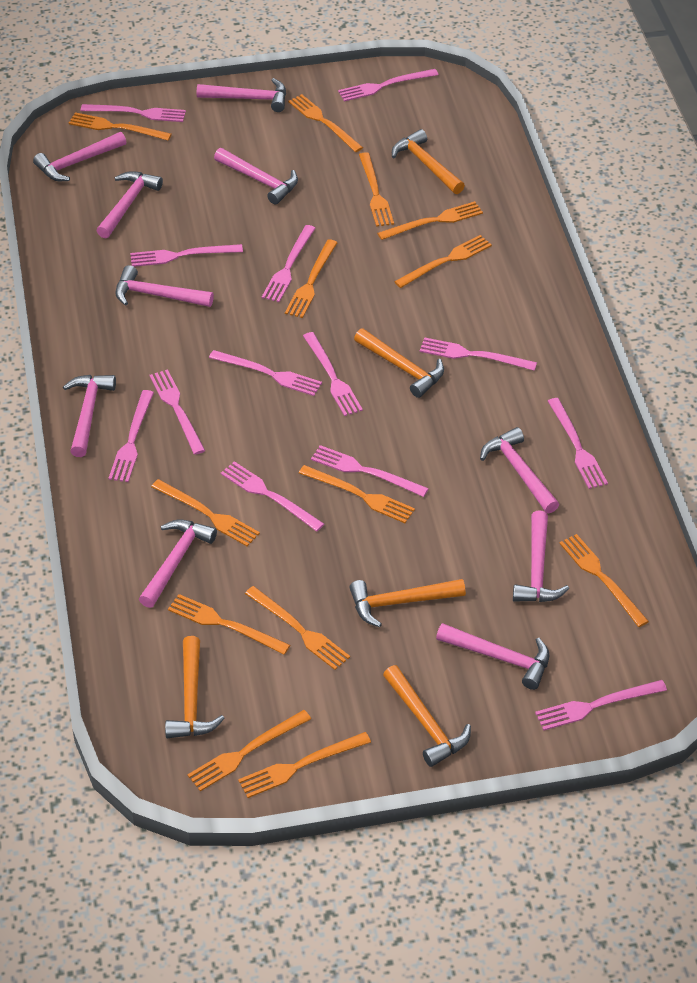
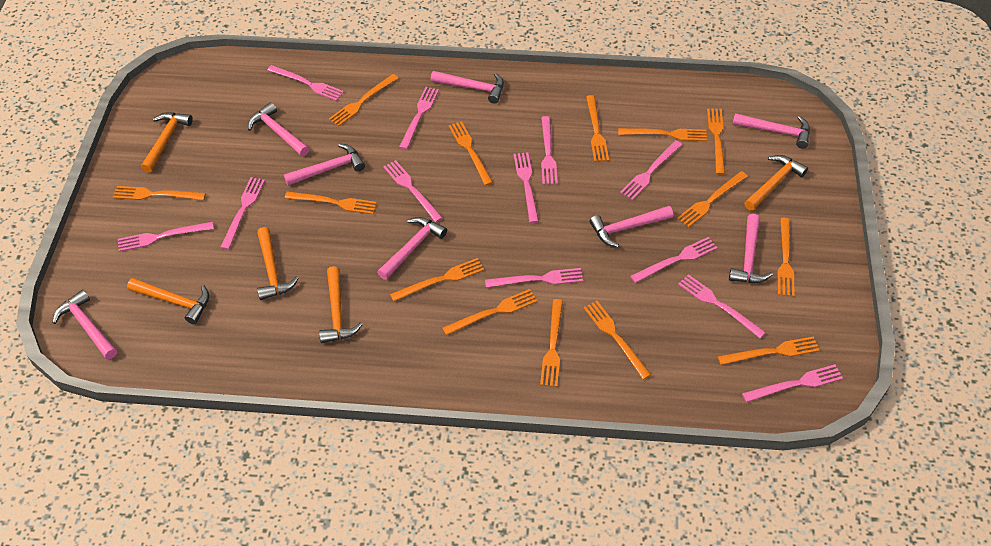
orange fork: 13 -> 14
pink fork: 13 -> 12
pink hammer: 10 -> 8

